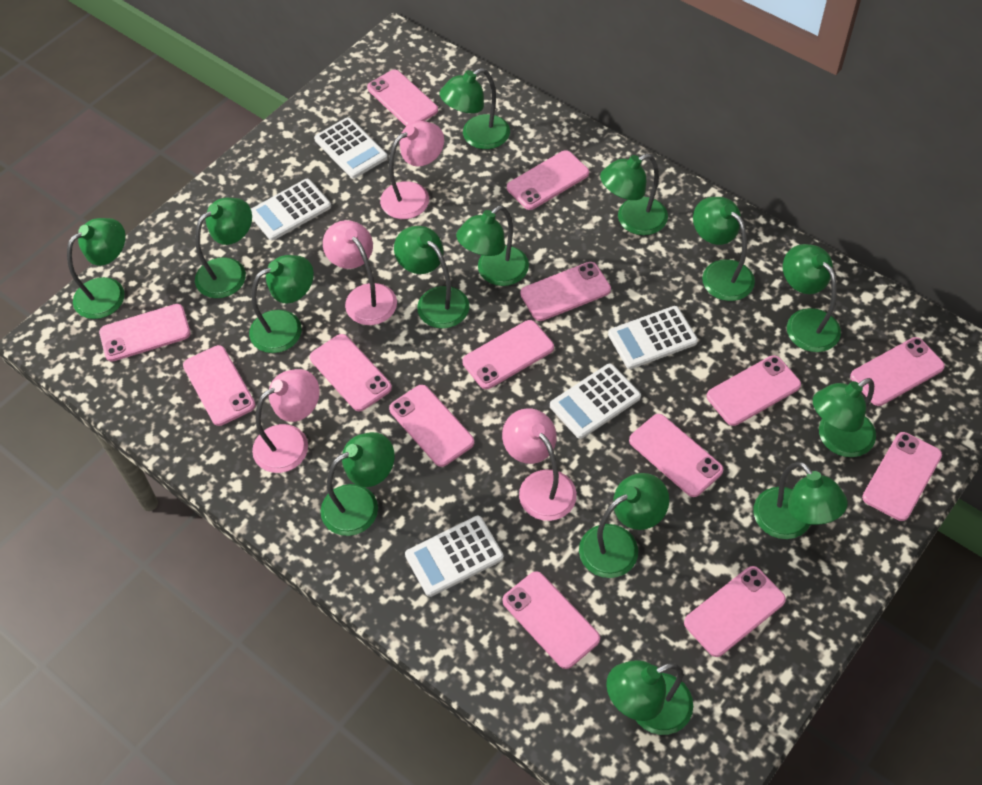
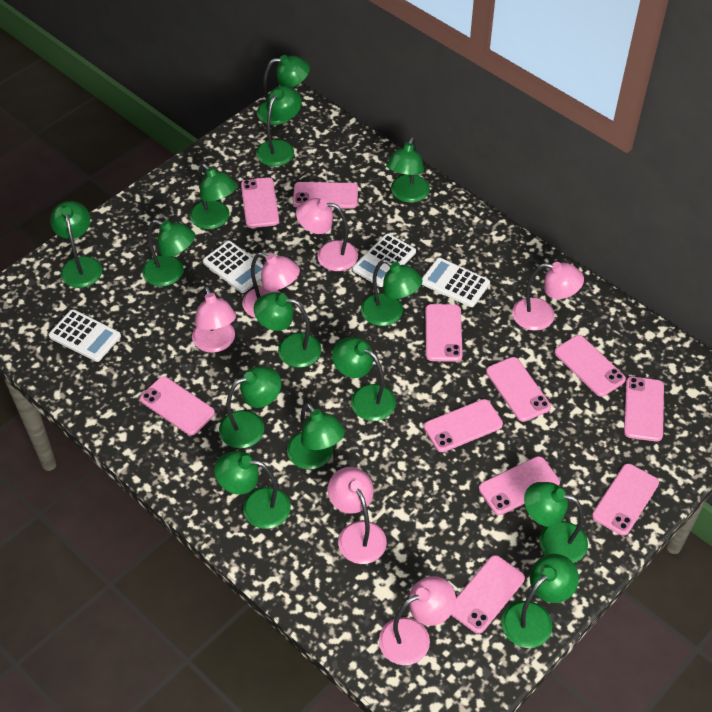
pink lamp: 4 -> 6
pink phone: 14 -> 11
white calculator: 5 -> 4

